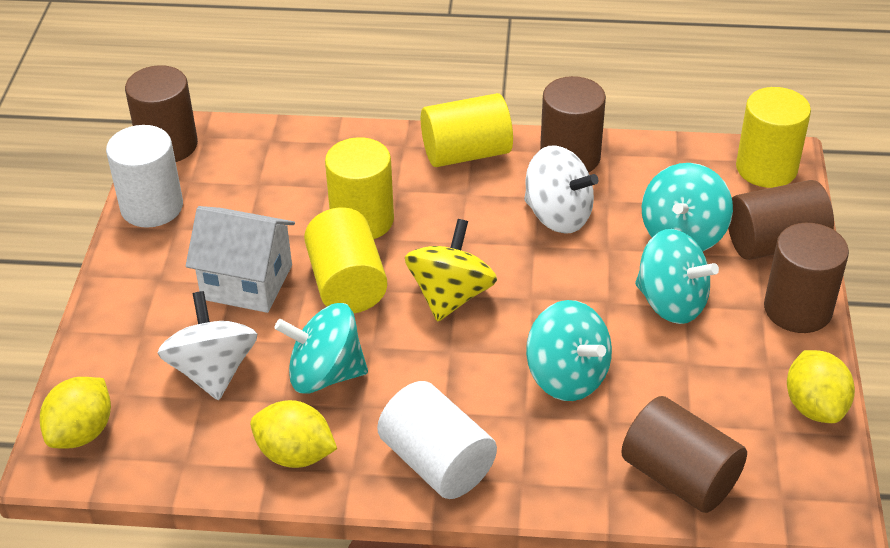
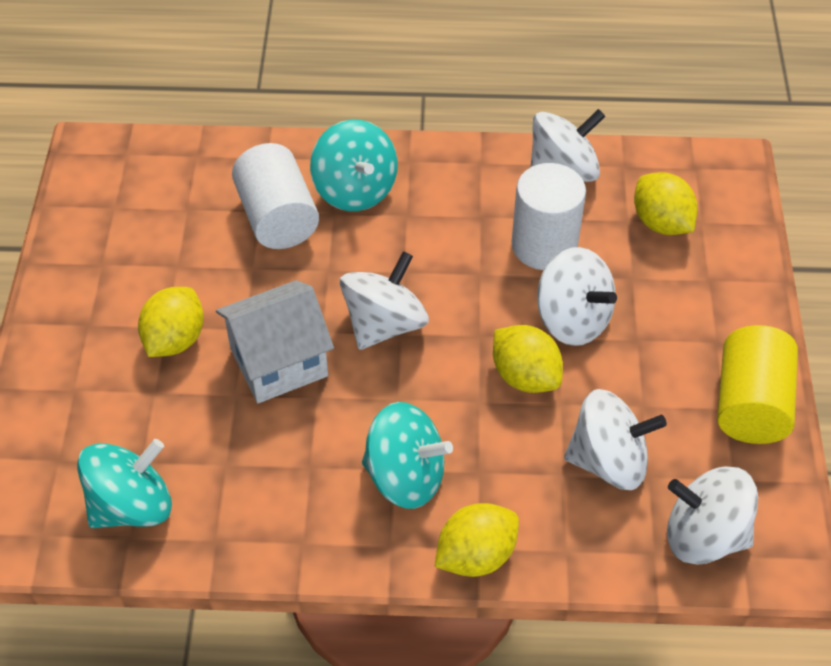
brown cylinder: 5 -> 0
turquoise spinning top: 4 -> 3
white spinning top: 2 -> 5
yellow cylinder: 4 -> 1
yellow lemon: 3 -> 4
yellow spinning top: 1 -> 0

